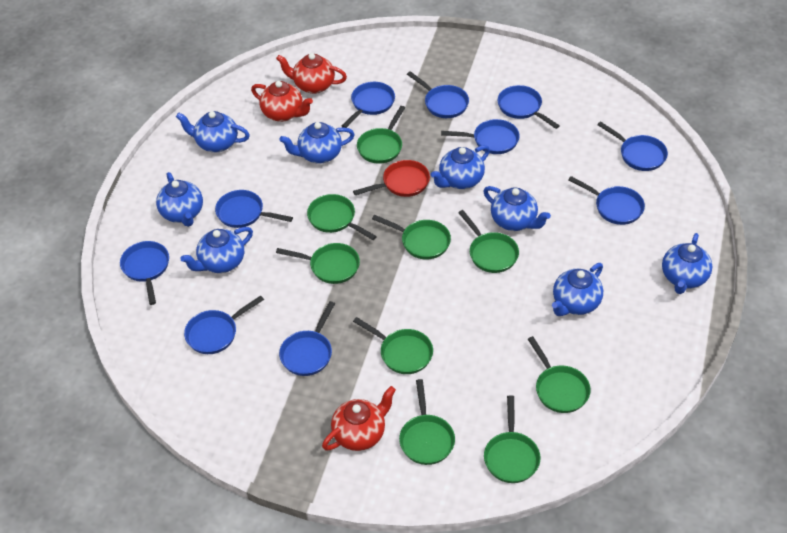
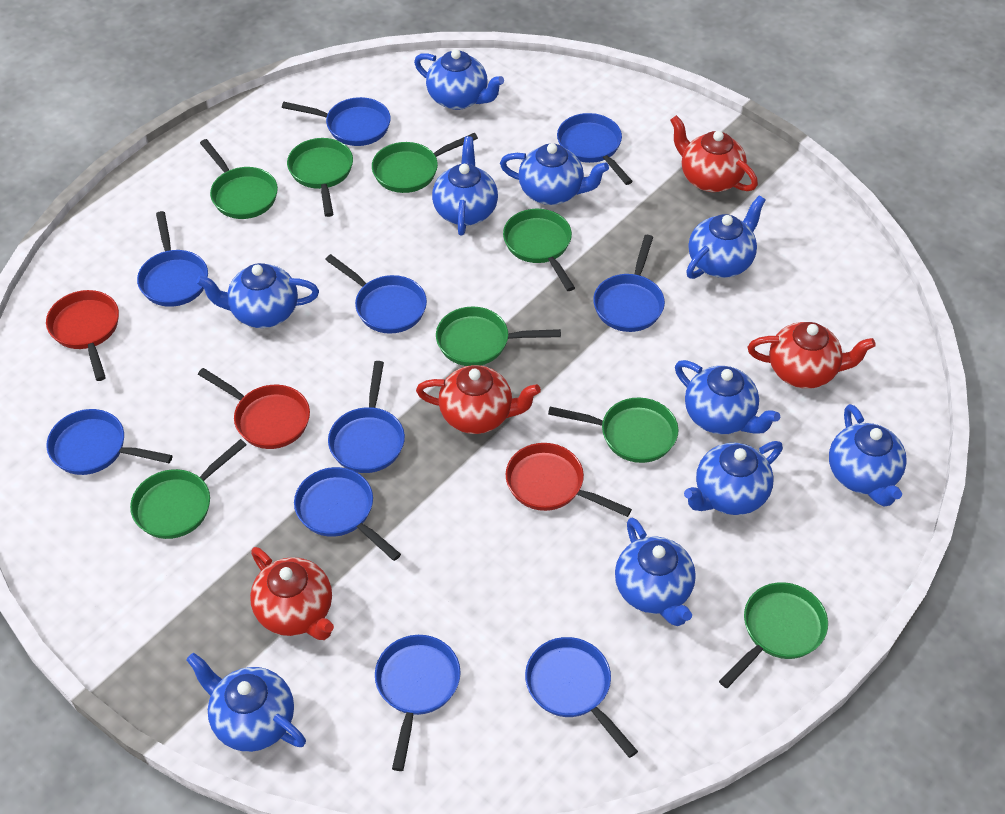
blue teapot: 8 -> 10
green pan: 9 -> 8
red pan: 1 -> 3
red teapot: 3 -> 4

